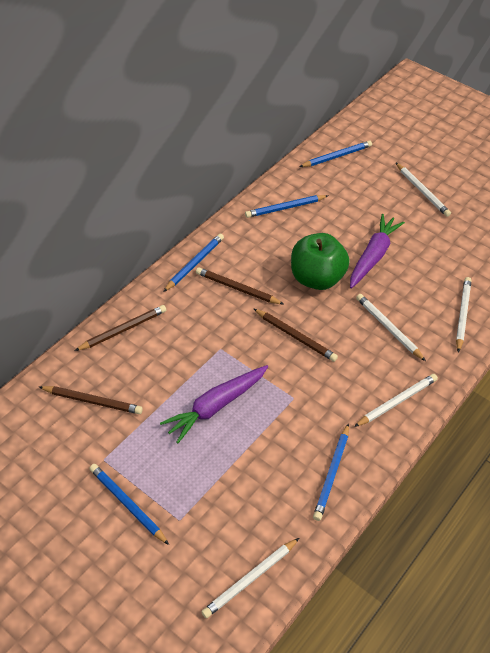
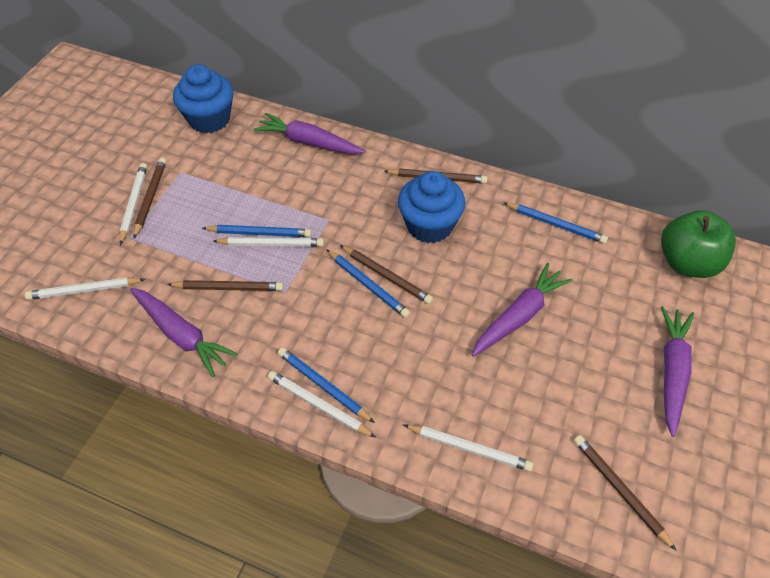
blue cupcake: 0 -> 2
blue pencil: 5 -> 4
brown pencil: 4 -> 5
purple carrot: 2 -> 4

